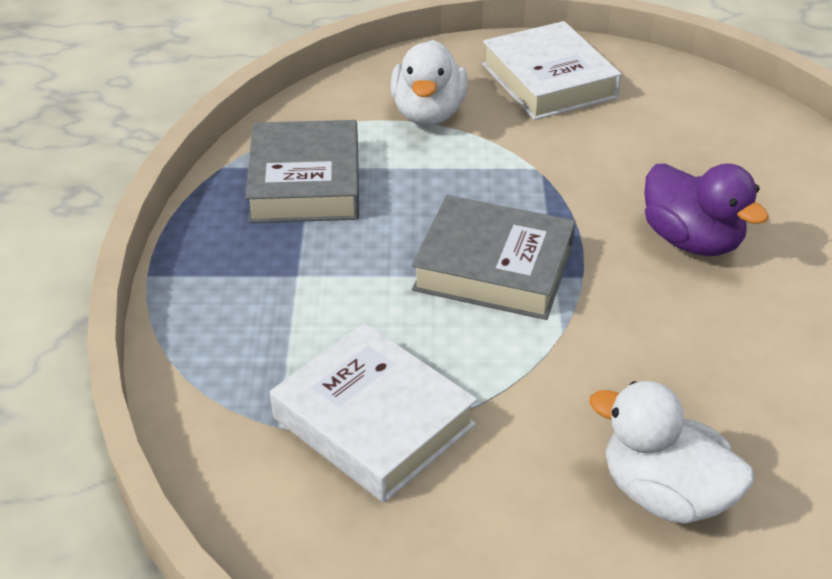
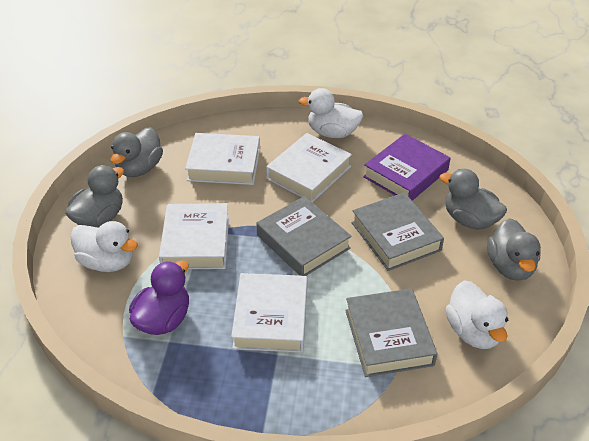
grey book: 2 -> 3
grey duck: 0 -> 4
purple book: 0 -> 1
white book: 2 -> 4
white duck: 2 -> 3

